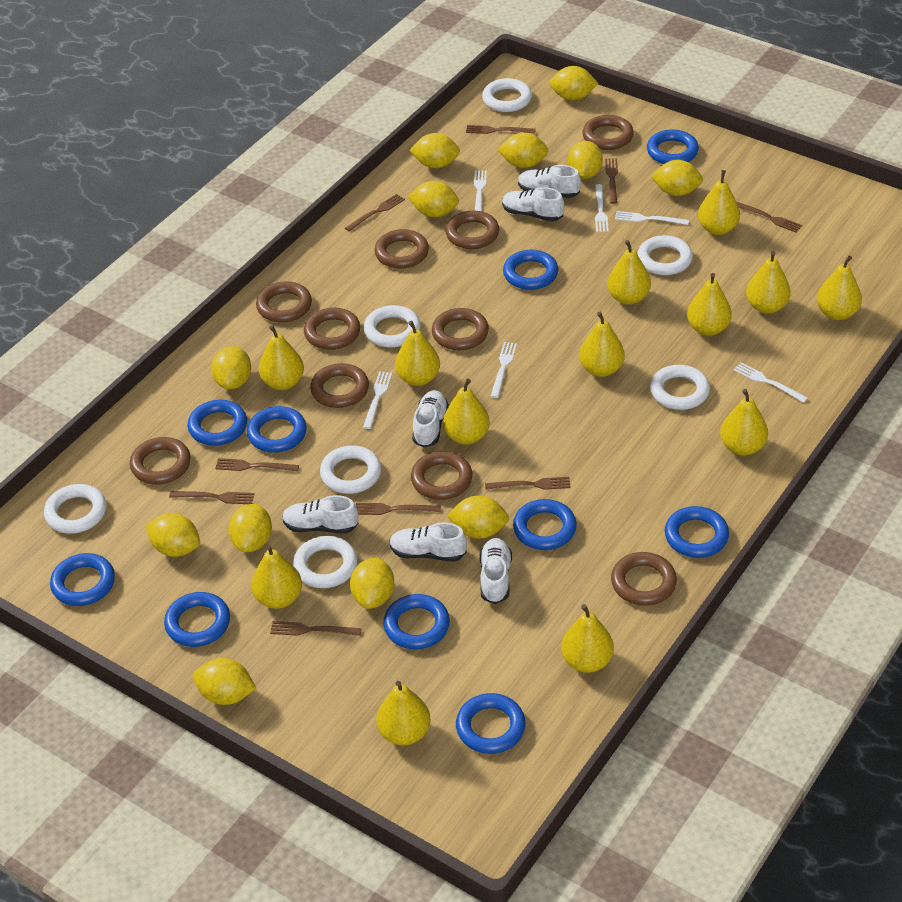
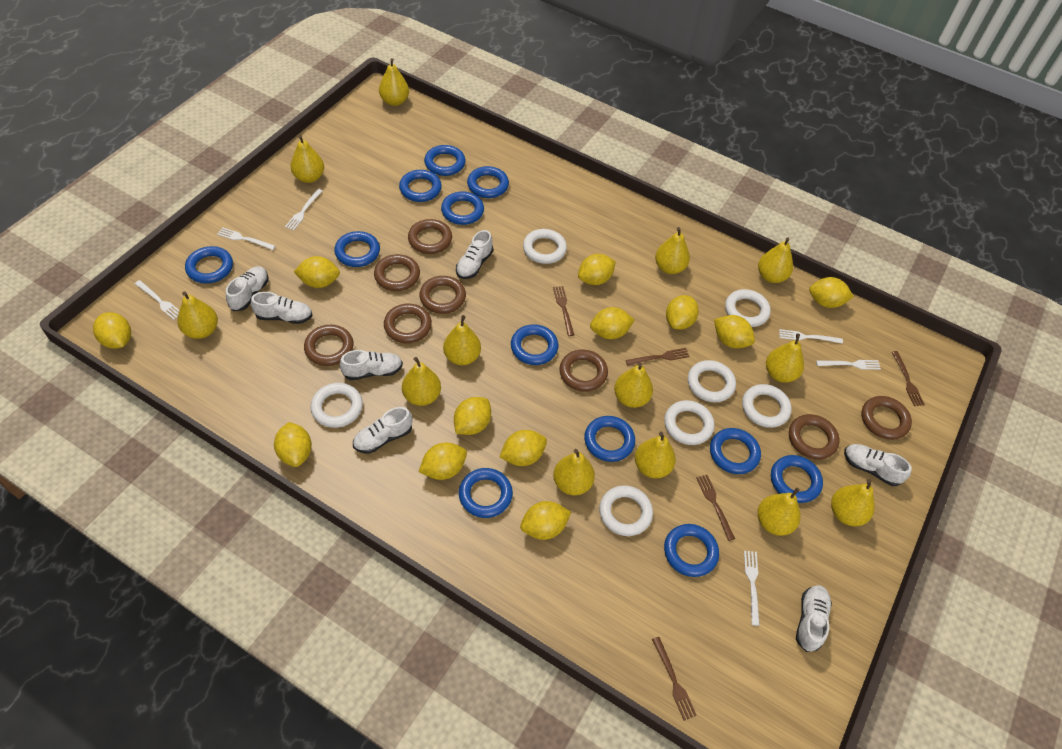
blue ring: 10 -> 12
brown fork: 9 -> 5
brown ring: 10 -> 8
white shoe: 6 -> 7

